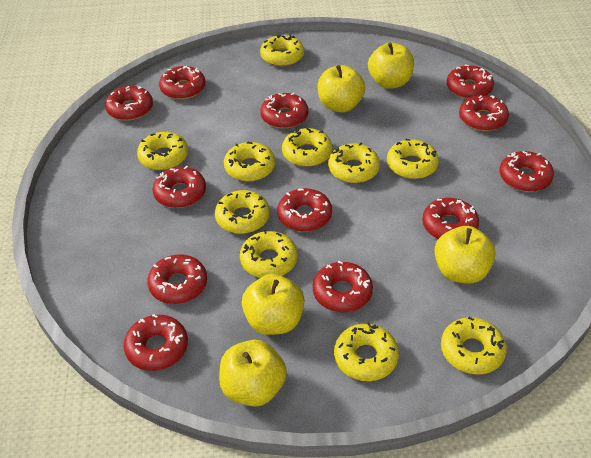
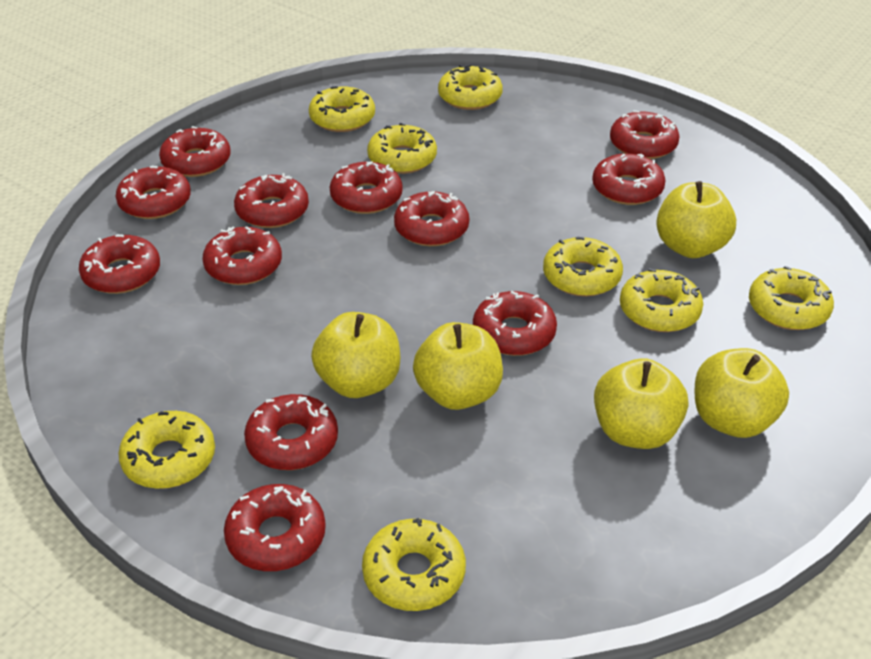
yellow donut: 10 -> 8

